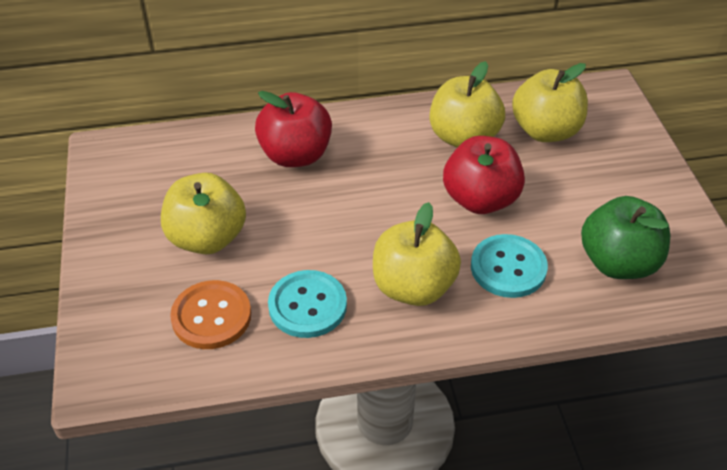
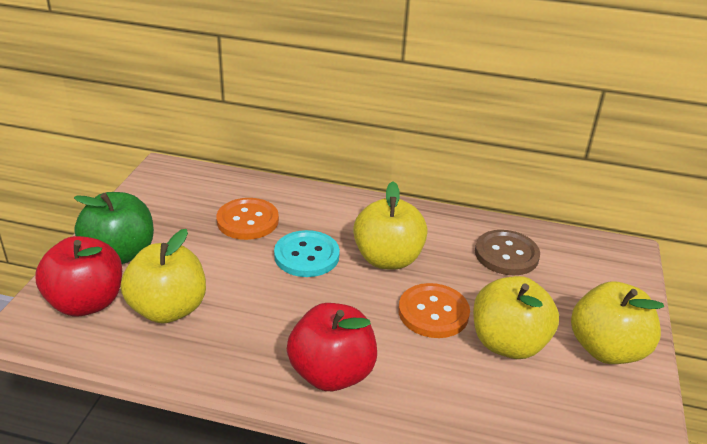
brown button: 0 -> 1
orange button: 1 -> 2
turquoise button: 2 -> 1

